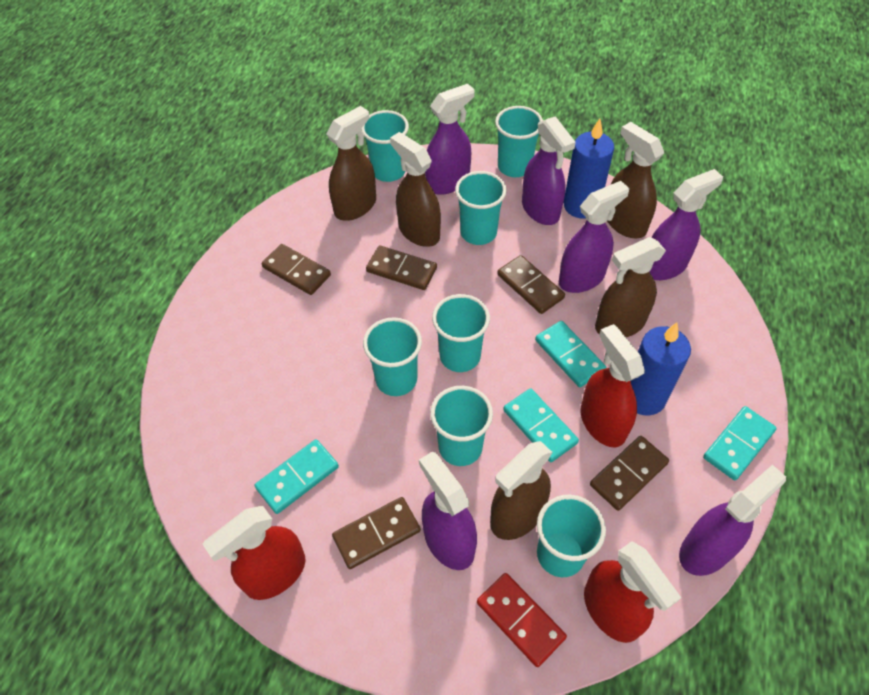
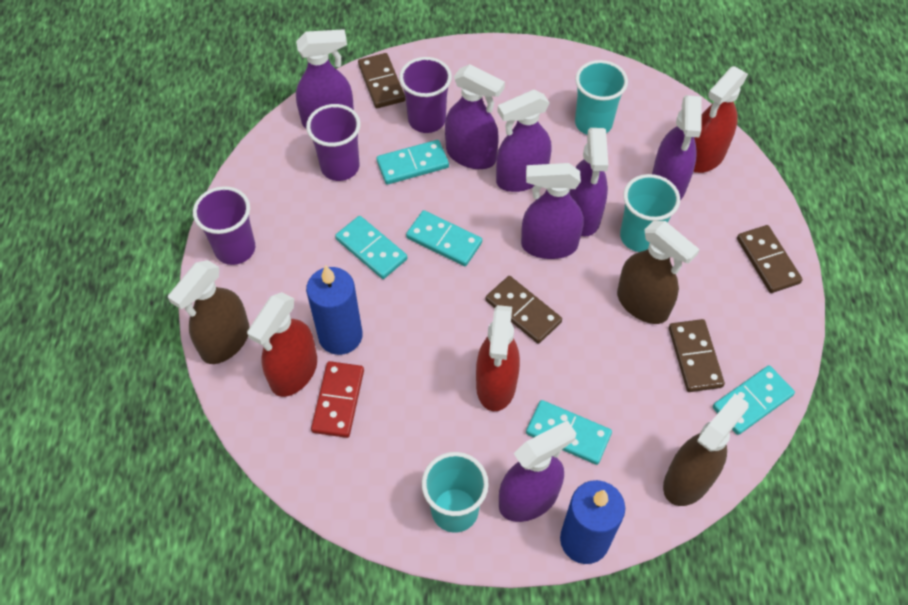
brown domino: 5 -> 4
brown spray bottle: 5 -> 3
purple cup: 0 -> 3
purple spray bottle: 6 -> 7
turquoise cup: 7 -> 3
turquoise domino: 4 -> 5

